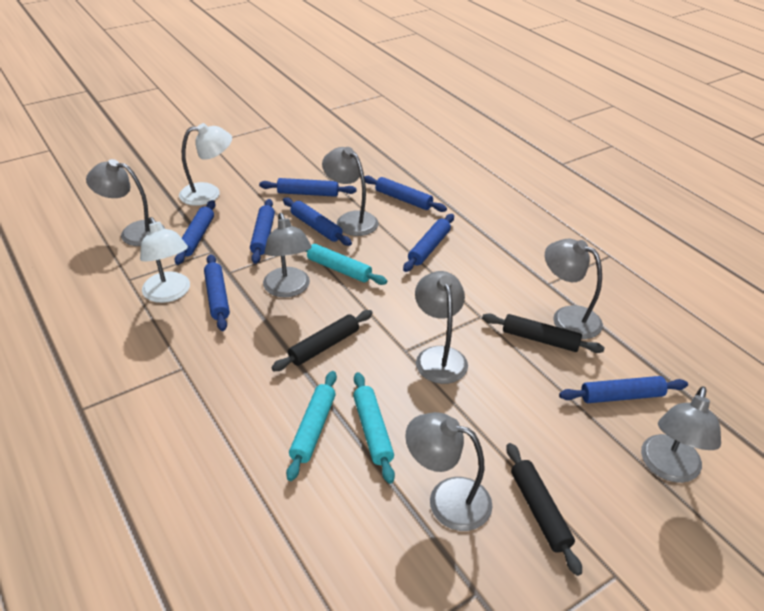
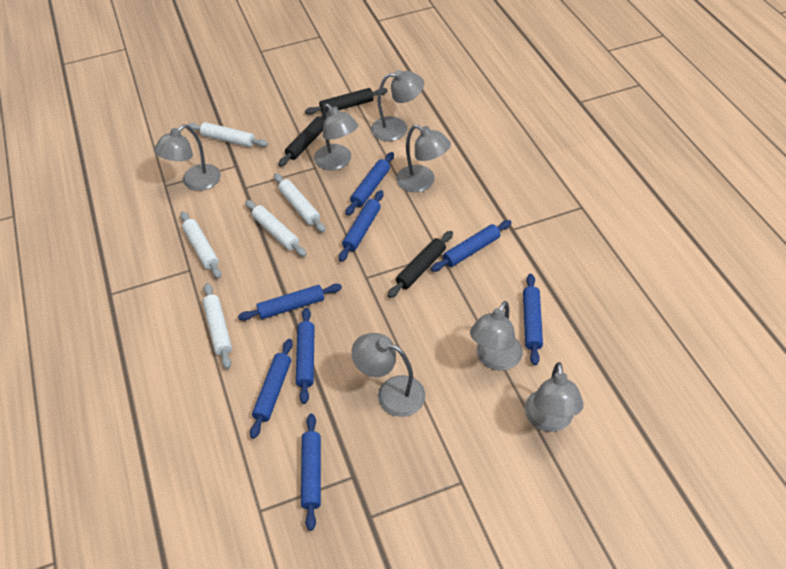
turquoise rolling pin: 3 -> 0
white lamp: 2 -> 0
white rolling pin: 0 -> 5

